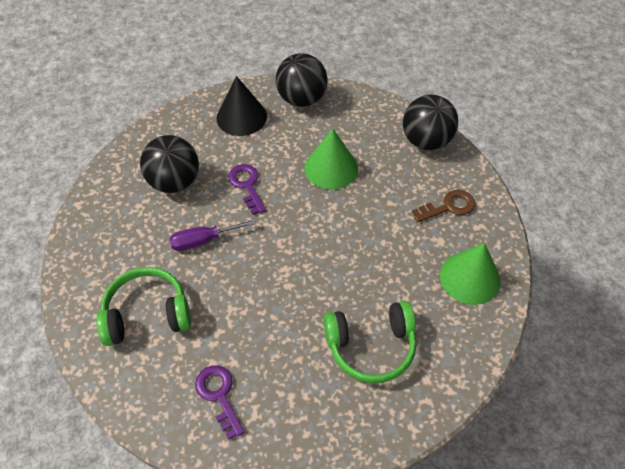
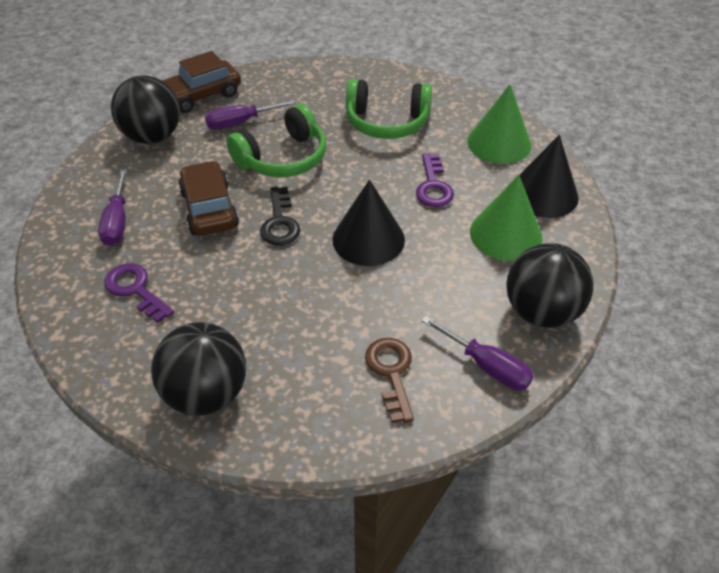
black cone: 1 -> 2
black key: 0 -> 1
brown car: 0 -> 2
purple screwdriver: 1 -> 3

